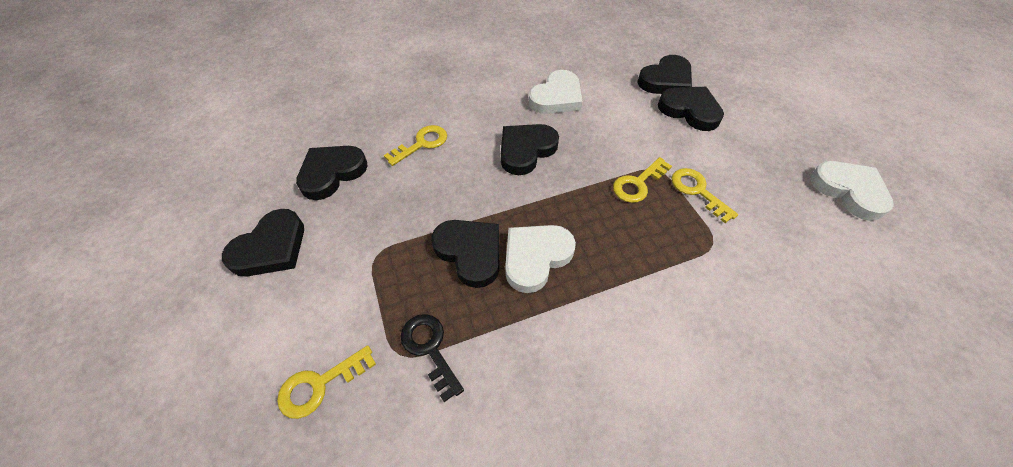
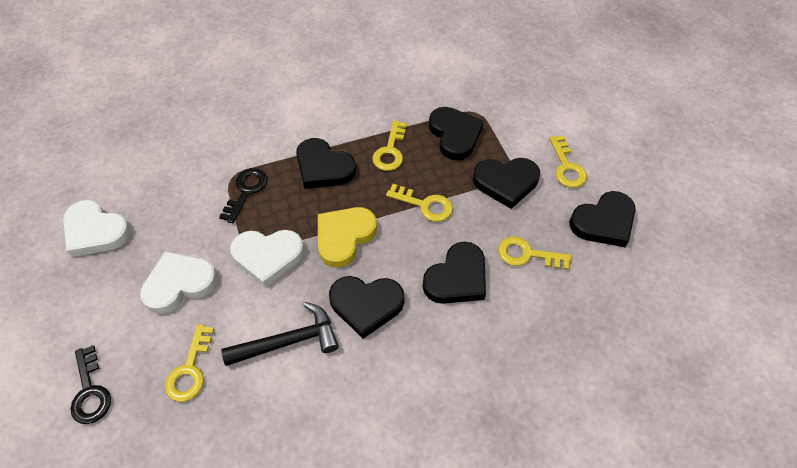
black hammer: 0 -> 1
black key: 1 -> 2
yellow heart: 0 -> 1
yellow key: 4 -> 5

